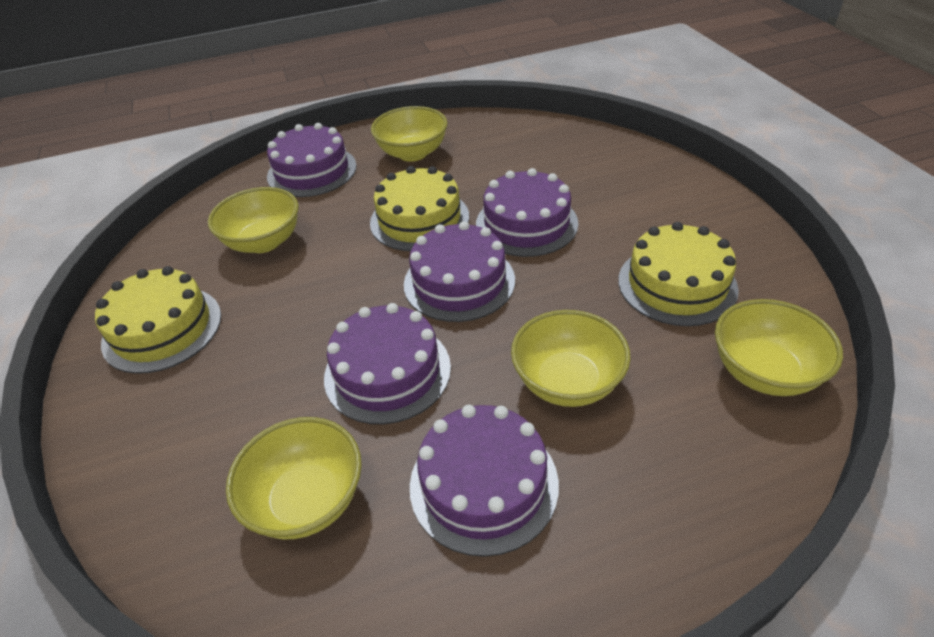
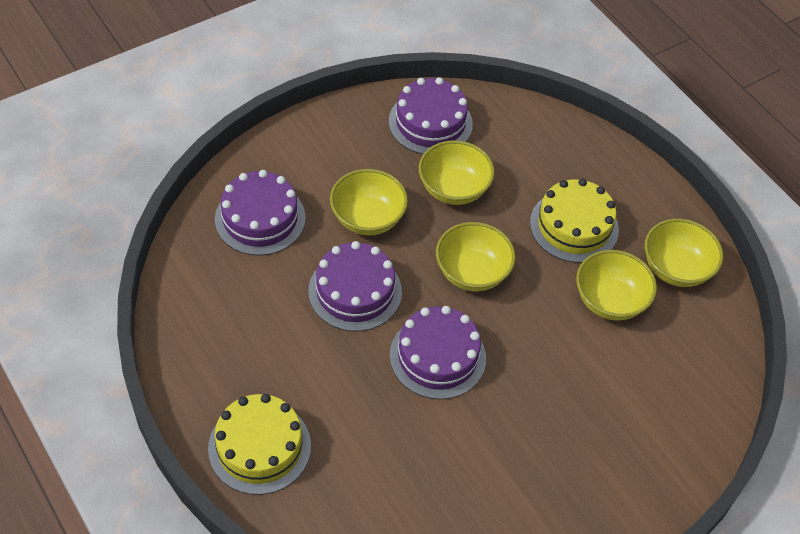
purple cake: 5 -> 4
yellow cake: 3 -> 2

